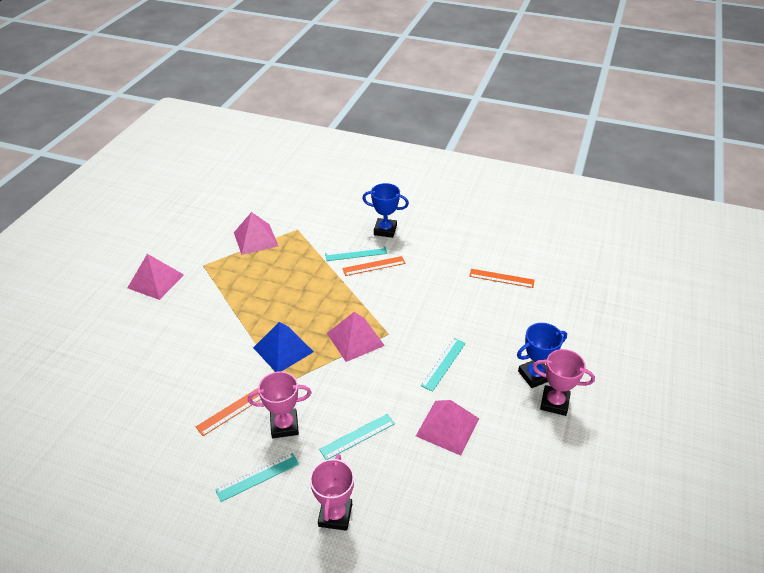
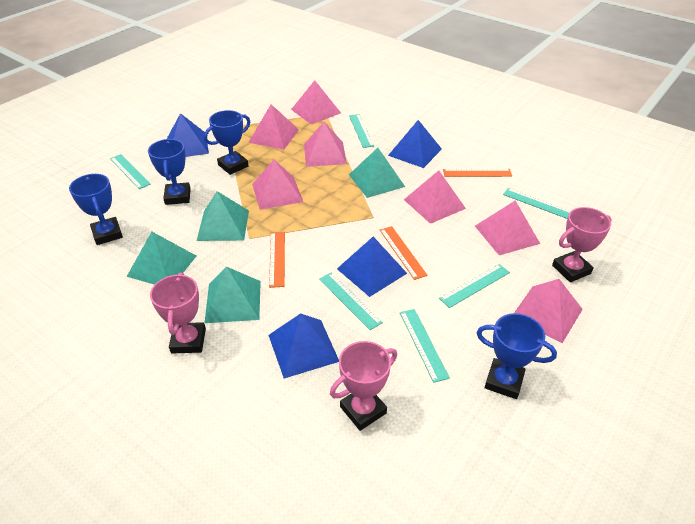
blue pyramid: 1 -> 4
blue trophy: 2 -> 4
pink pyramid: 4 -> 7
turquoise pyramid: 0 -> 4
turquoise ruler: 4 -> 6

